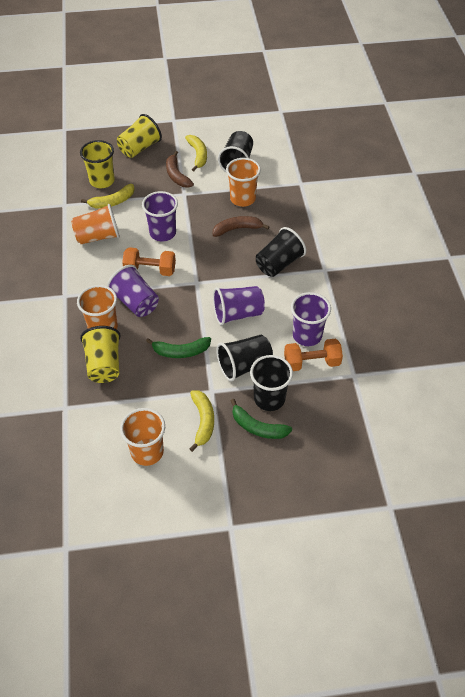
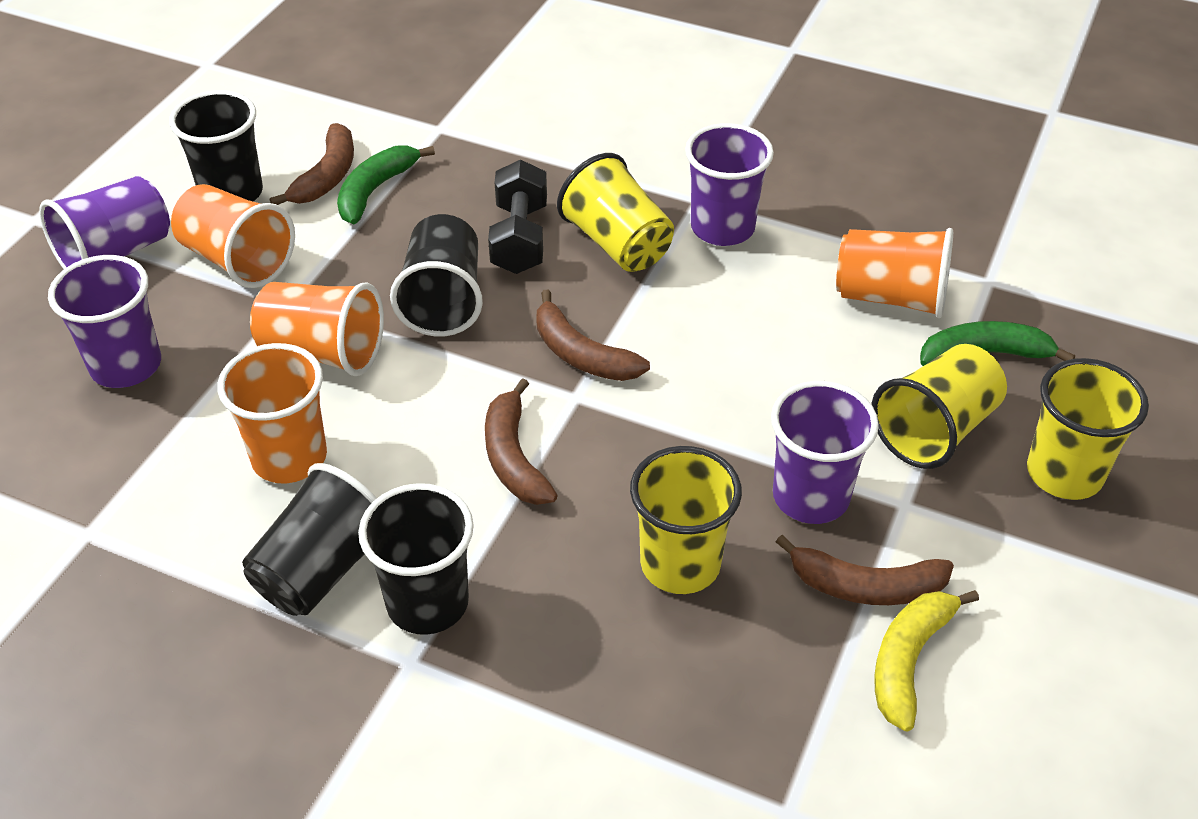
black dumbbell: 0 -> 1
brown banana: 2 -> 4
orange dumbbell: 2 -> 0
yellow banana: 3 -> 1
yellow cup: 3 -> 4

